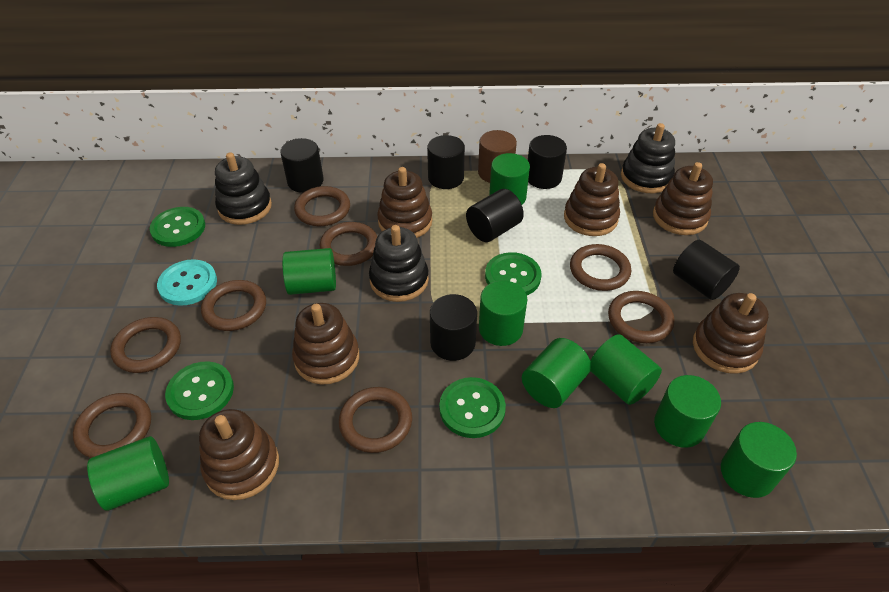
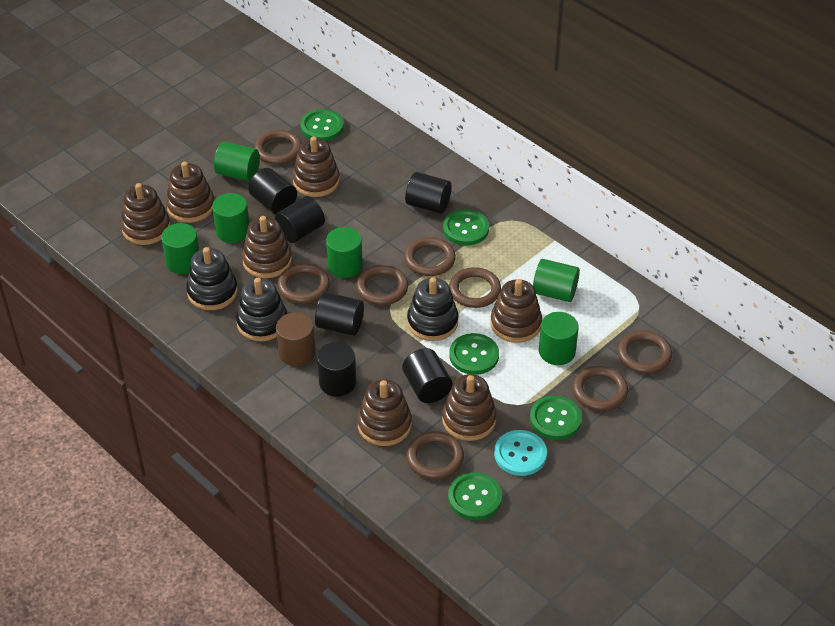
brown stacking toy: 6 -> 7
green button: 4 -> 5
green cylinder: 8 -> 6

